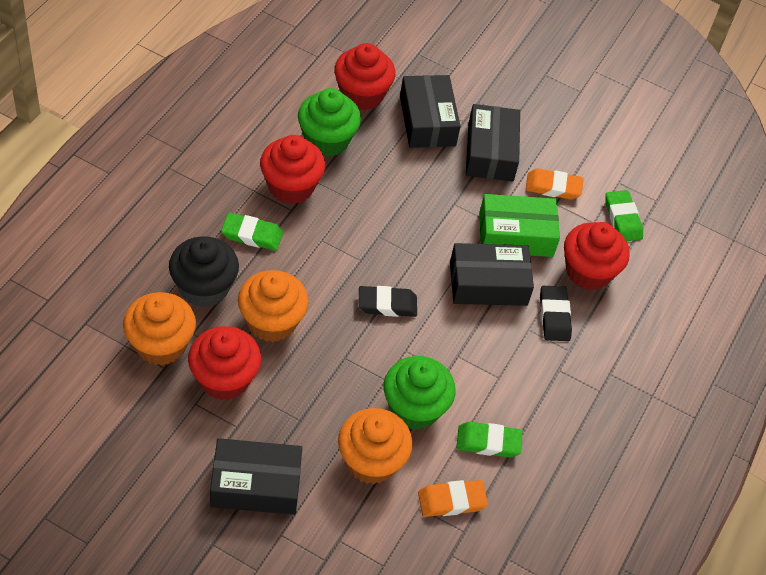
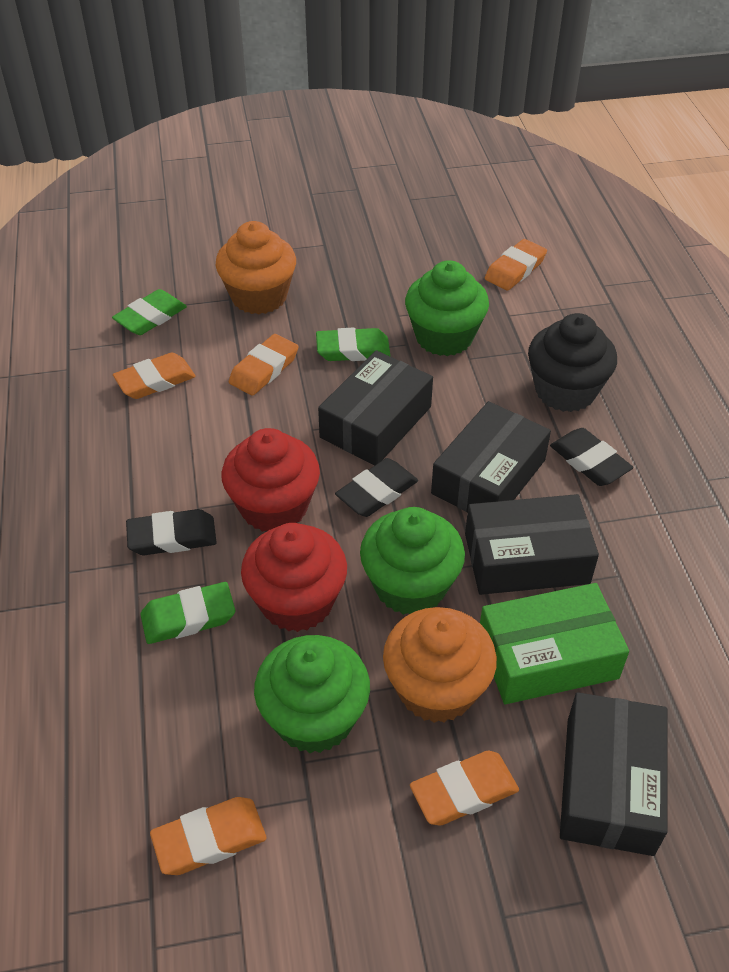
black eraser: 2 -> 3
green cupcake: 2 -> 3
orange cupcake: 3 -> 2
orange eraser: 2 -> 5
red cupcake: 4 -> 2

